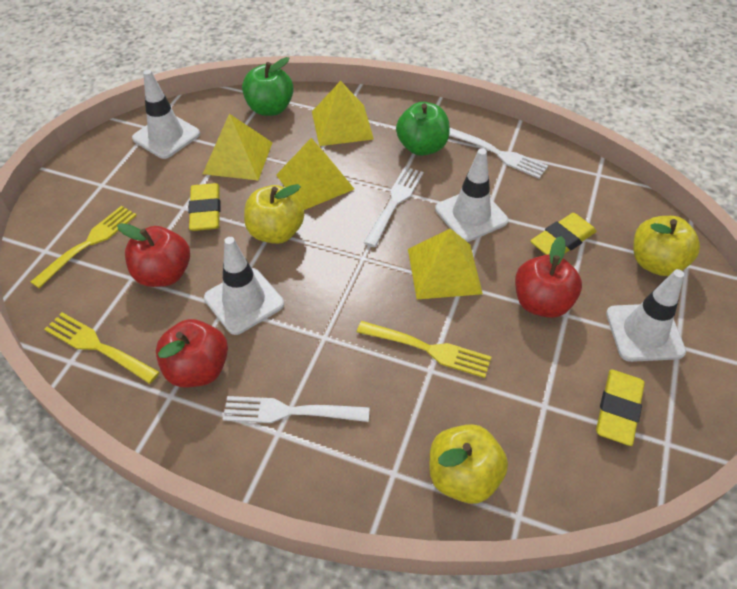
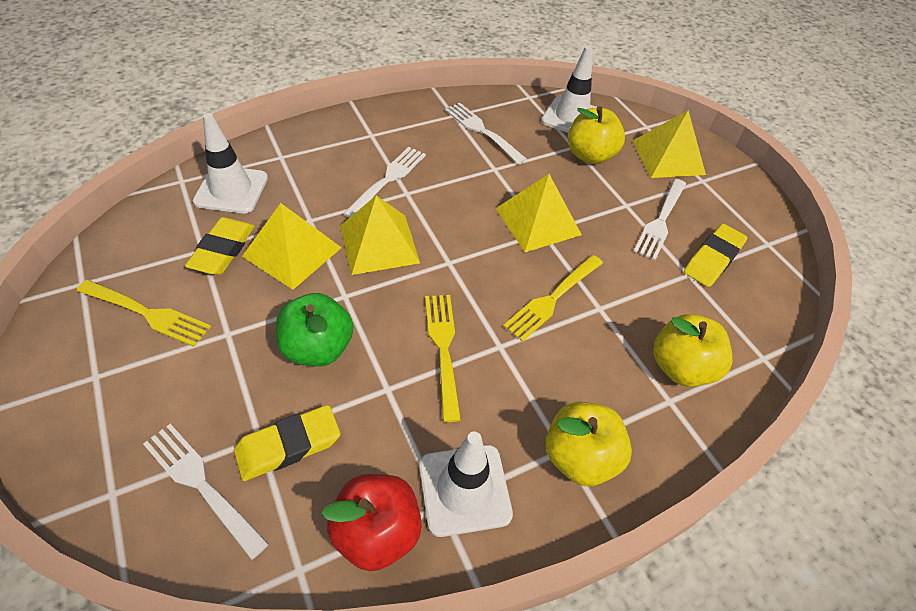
green apple: 2 -> 1
red apple: 3 -> 1
white fork: 3 -> 4
white traffic cone: 4 -> 3

